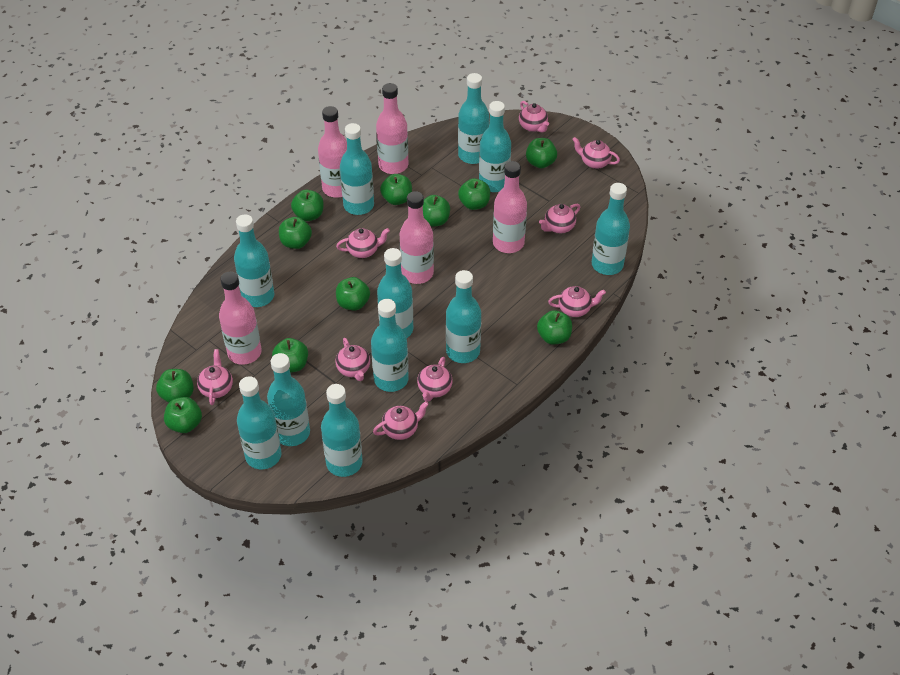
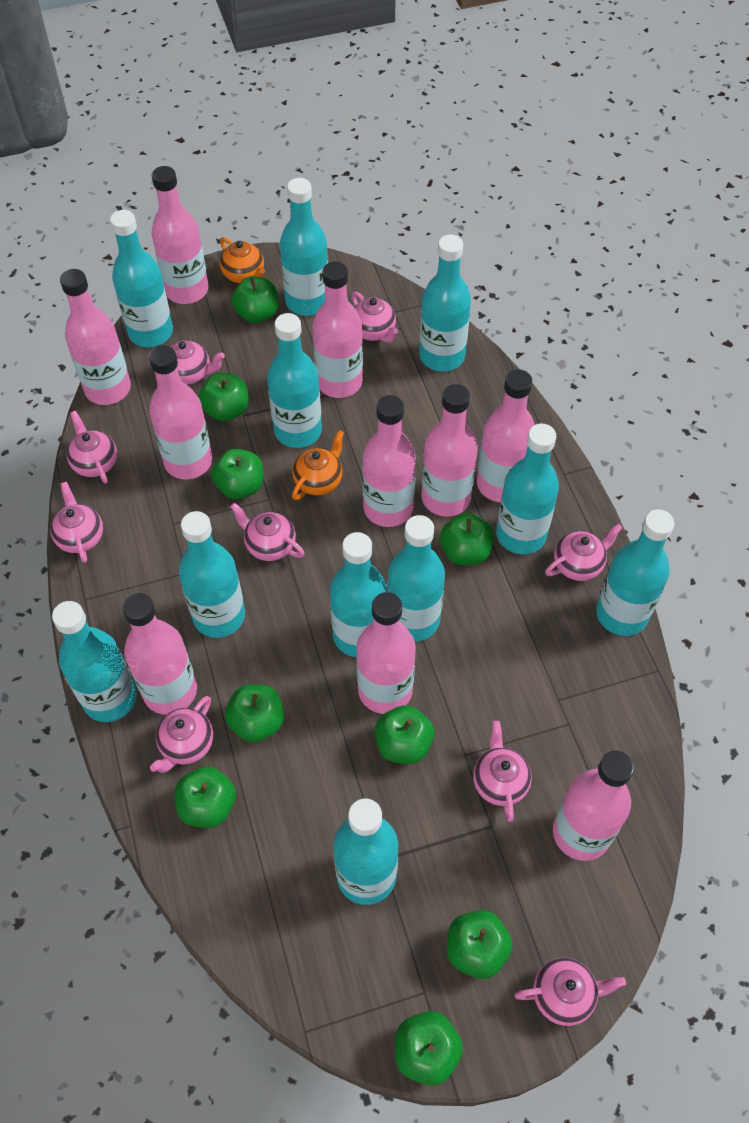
green apple: 11 -> 9
orange teapot: 0 -> 2
pink bottle: 5 -> 10

